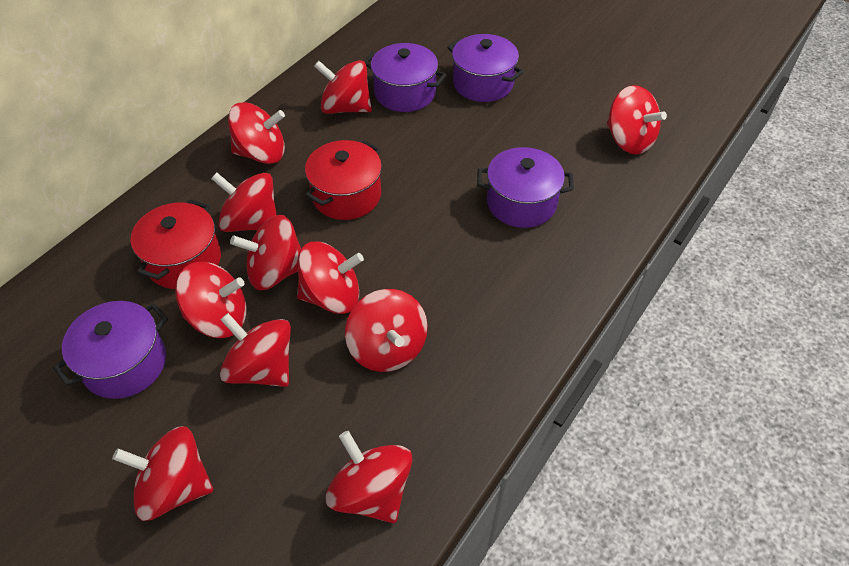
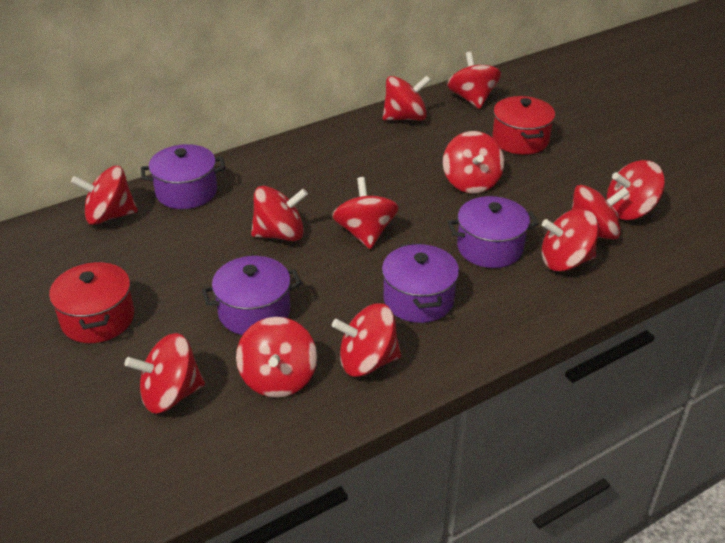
red spinning top: 11 -> 12

